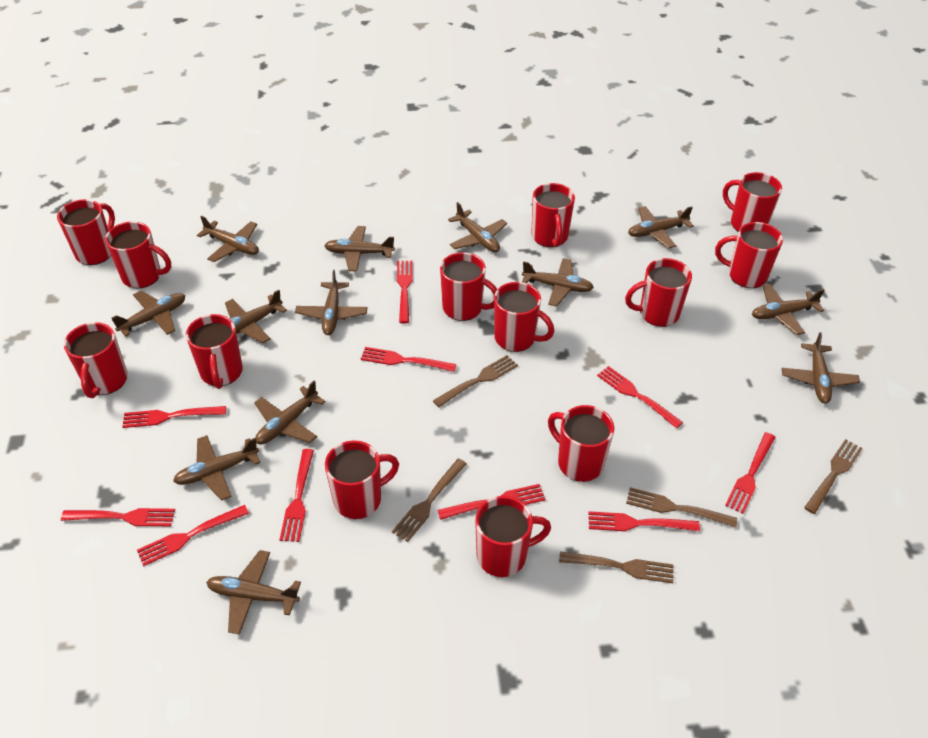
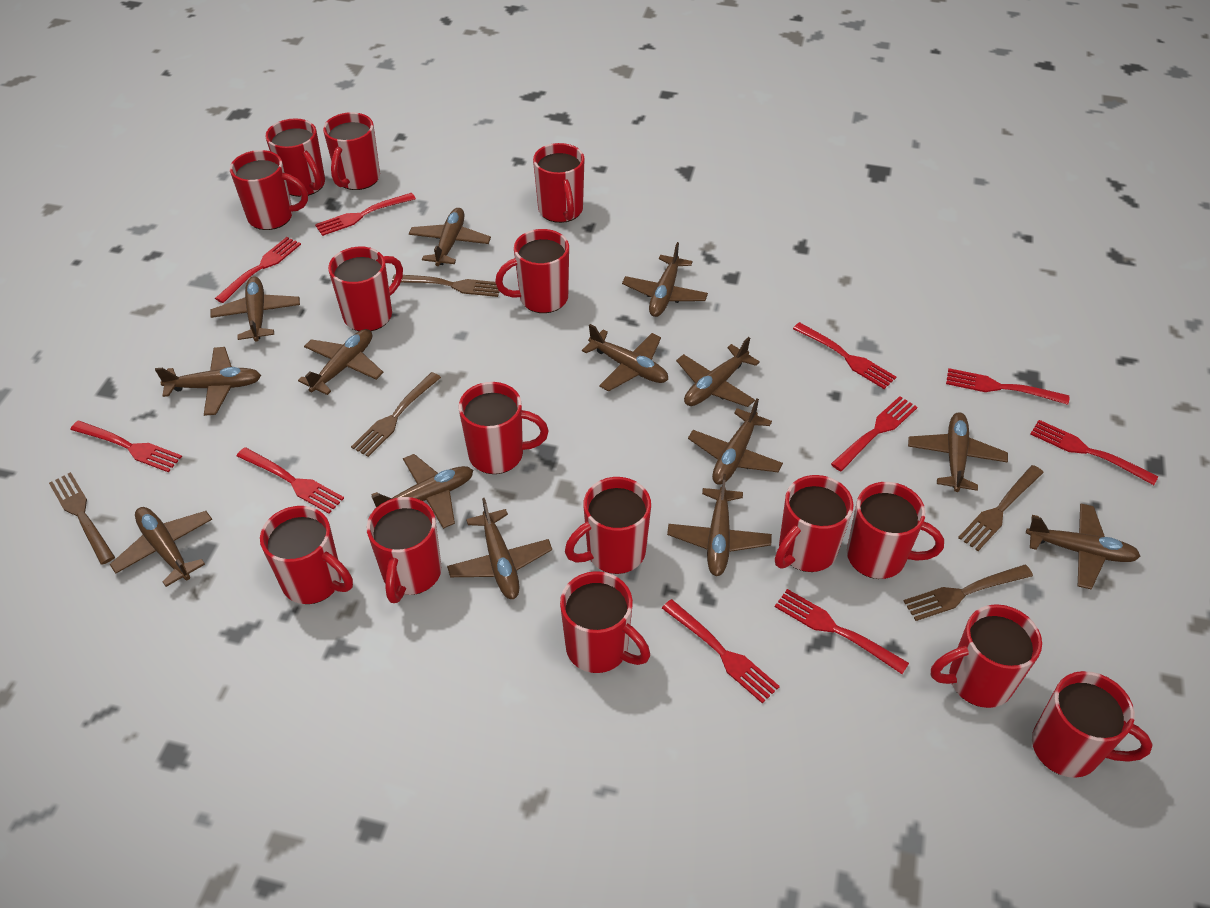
brown plane: 13 -> 14
red mug: 13 -> 15

